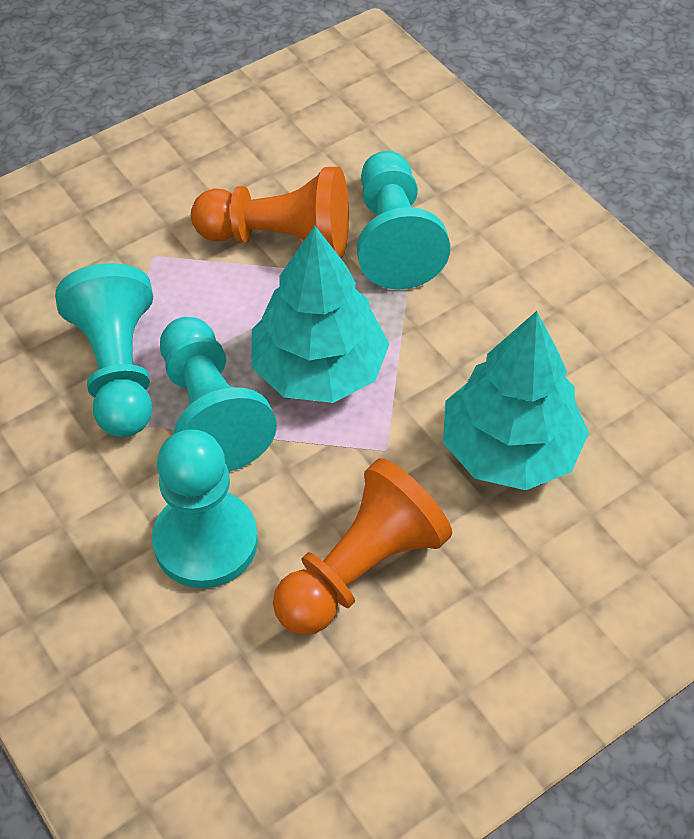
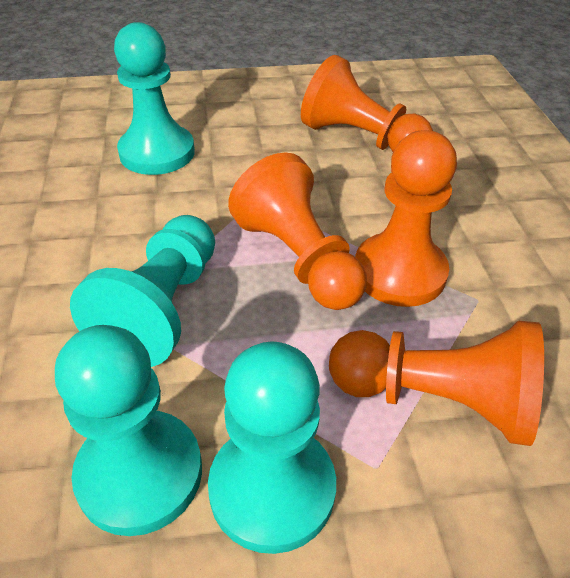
orange pawn: 2 -> 4
turquoise tree: 2 -> 0

